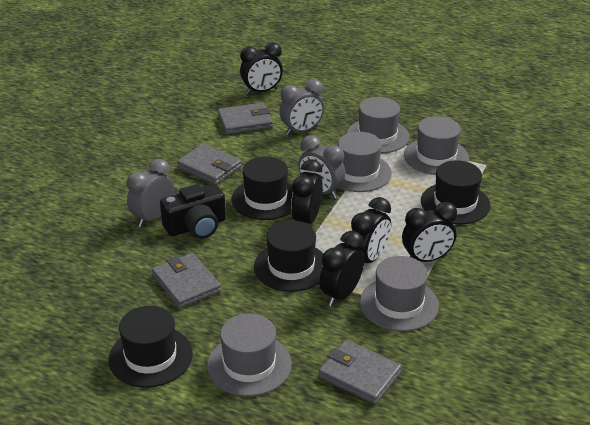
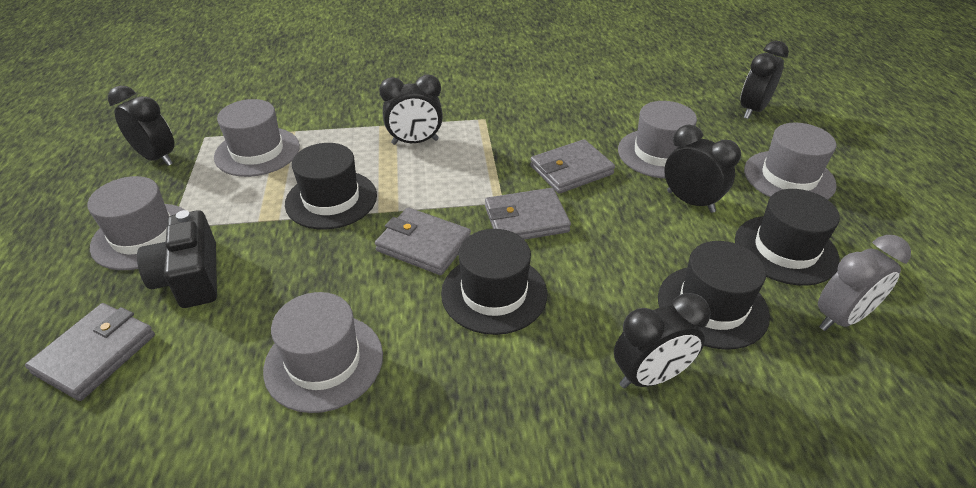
grey clock: 3 -> 1

